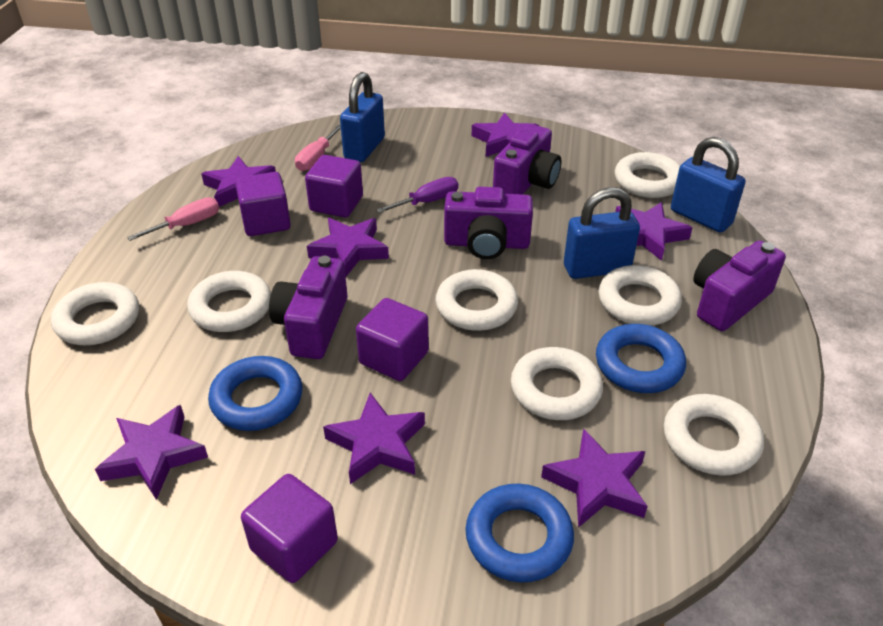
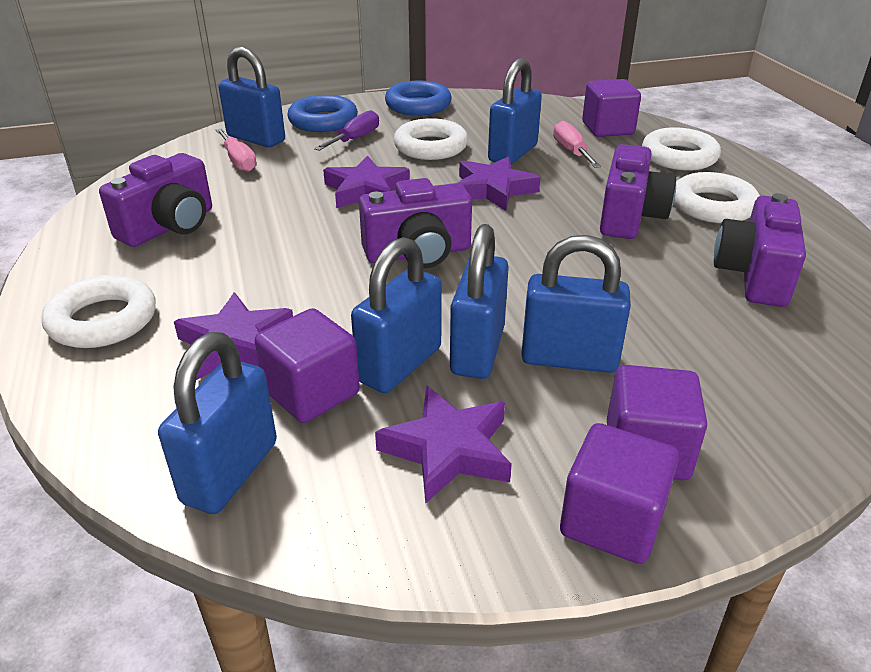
blue padlock: 3 -> 6
blue ring: 3 -> 2
purple star: 7 -> 4
white ring: 7 -> 4

